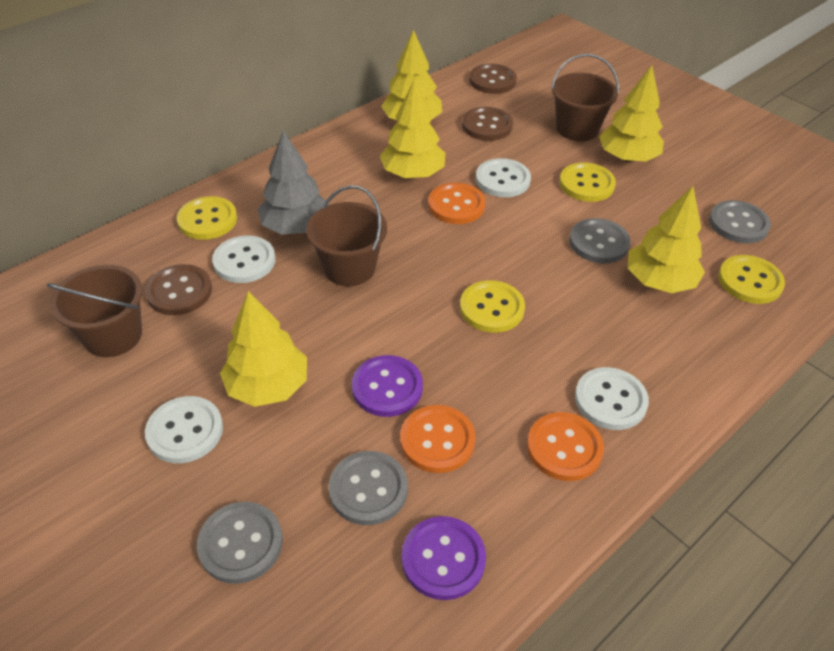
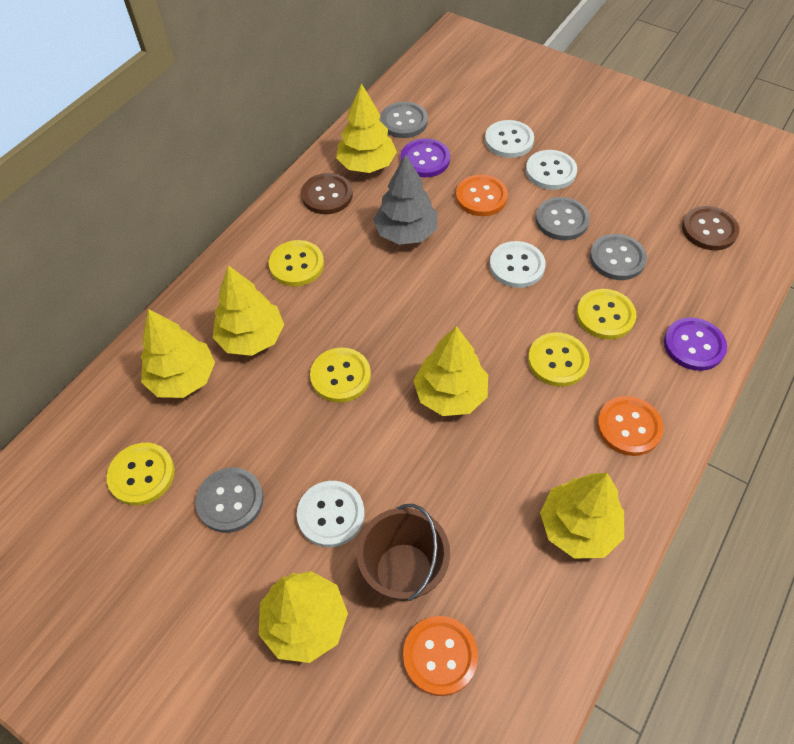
brown bucket: 3 -> 1
brown button: 3 -> 2
yellow button: 4 -> 5
yellow tree: 5 -> 6

